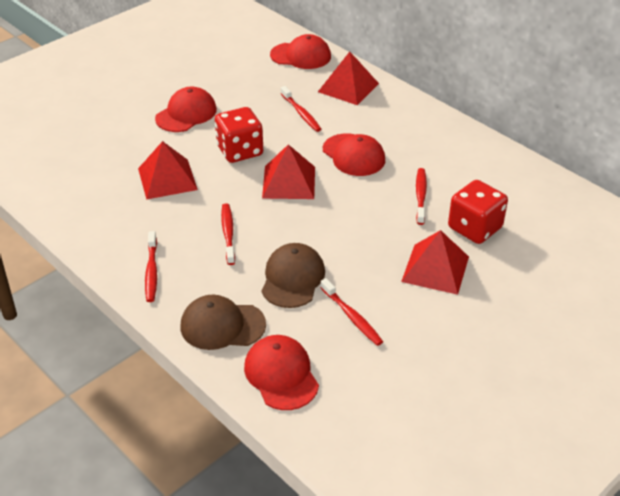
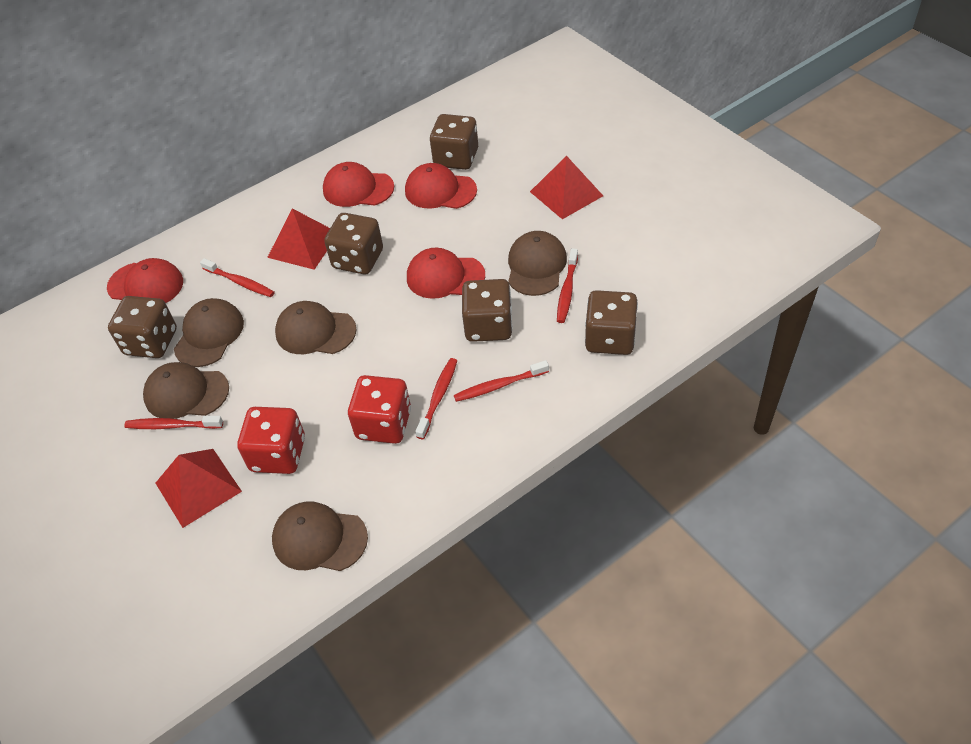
brown cap: 2 -> 5
brown dice: 0 -> 5
red pyramid: 4 -> 3

